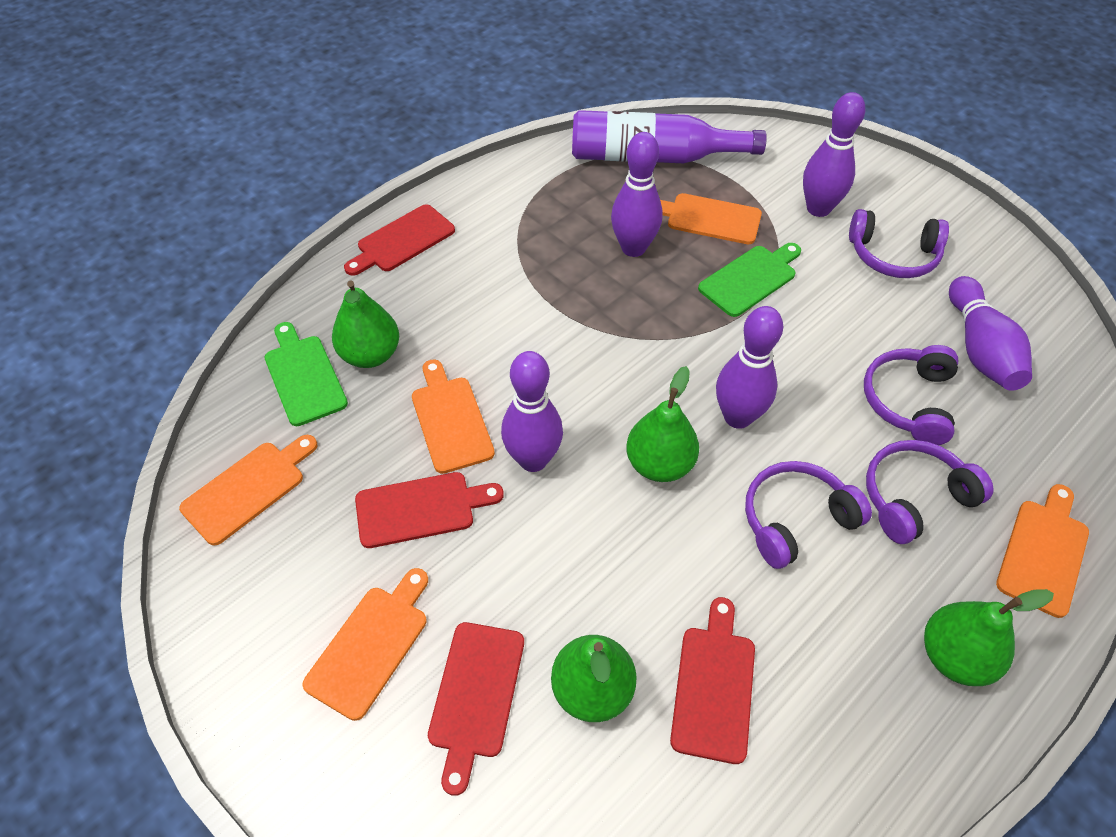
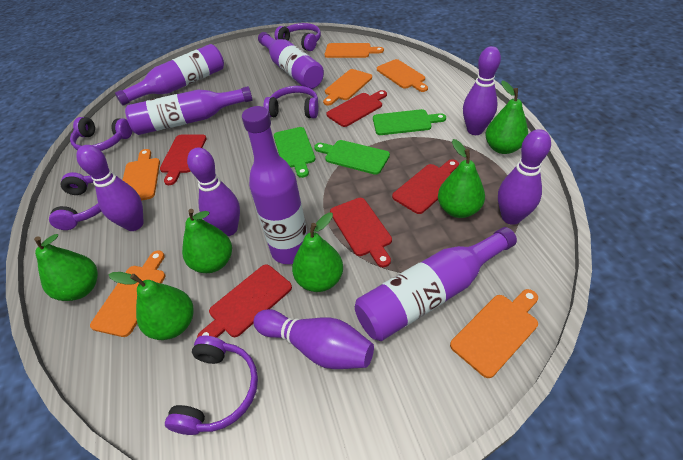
green cutting board: 2 -> 3
green pear: 4 -> 6
orange cutting board: 5 -> 6
purple bottle: 1 -> 5
purple headphones: 4 -> 5
red cutting board: 4 -> 5

